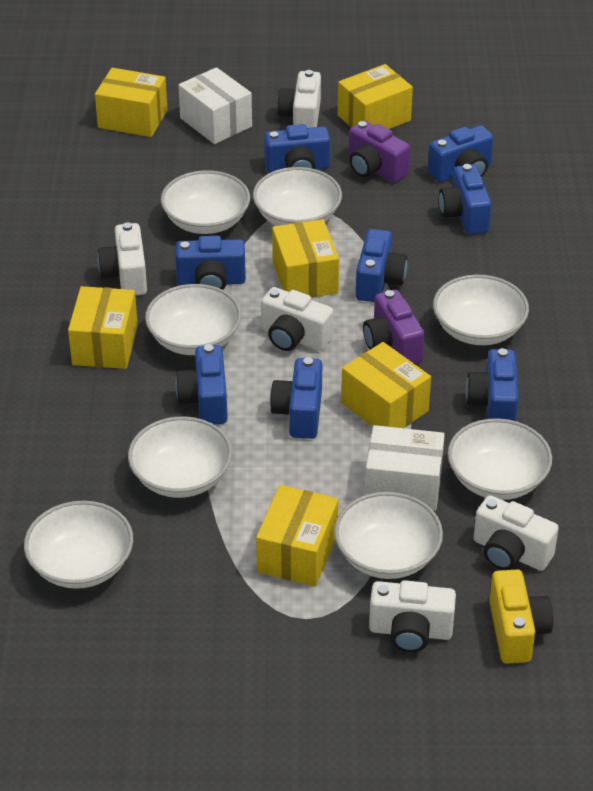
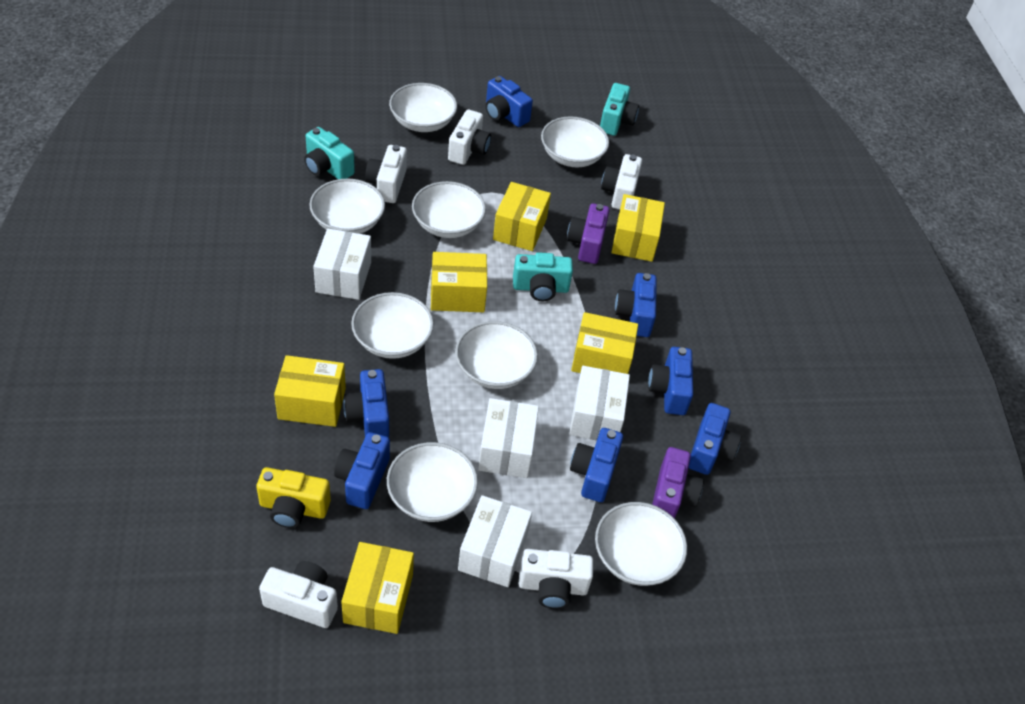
blue camera: 8 -> 7
turquoise camera: 0 -> 3
white box: 2 -> 4

